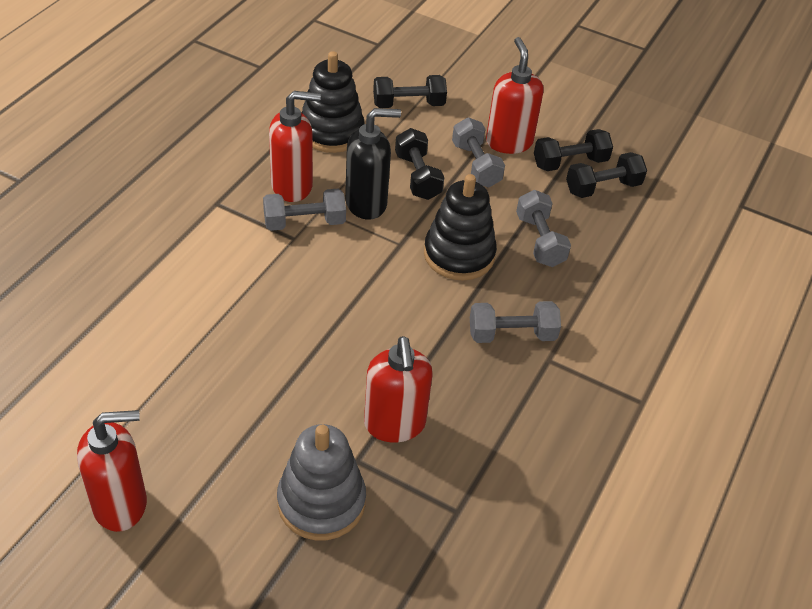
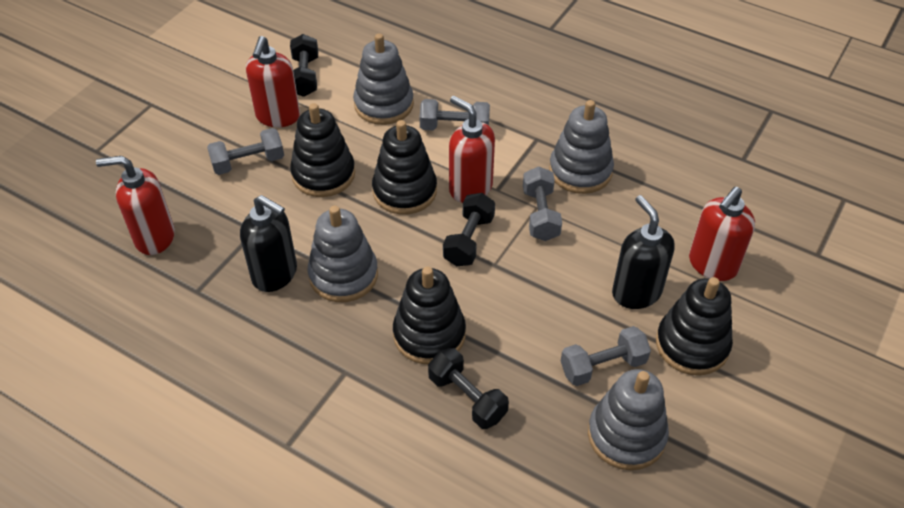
black dumbbell: 4 -> 3
black soap dispenser: 1 -> 2
black stacking toy: 2 -> 4
grey stacking toy: 1 -> 4

